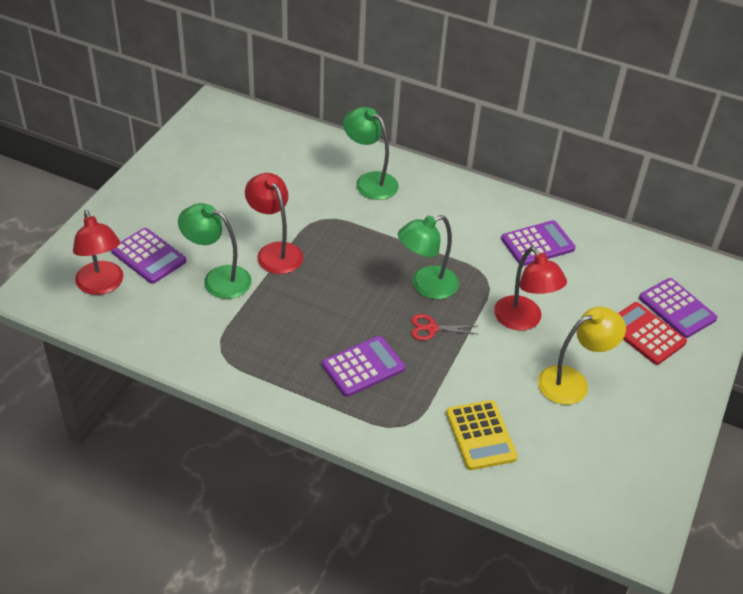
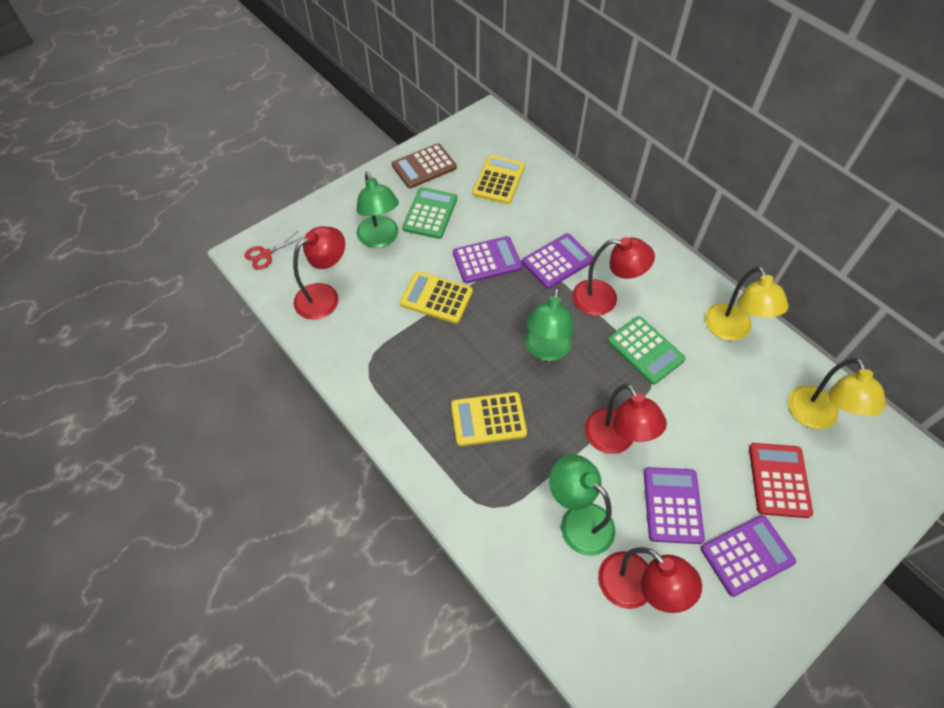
brown calculator: 0 -> 1
green calculator: 0 -> 2
red lamp: 3 -> 4
yellow calculator: 1 -> 3
yellow lamp: 1 -> 2

